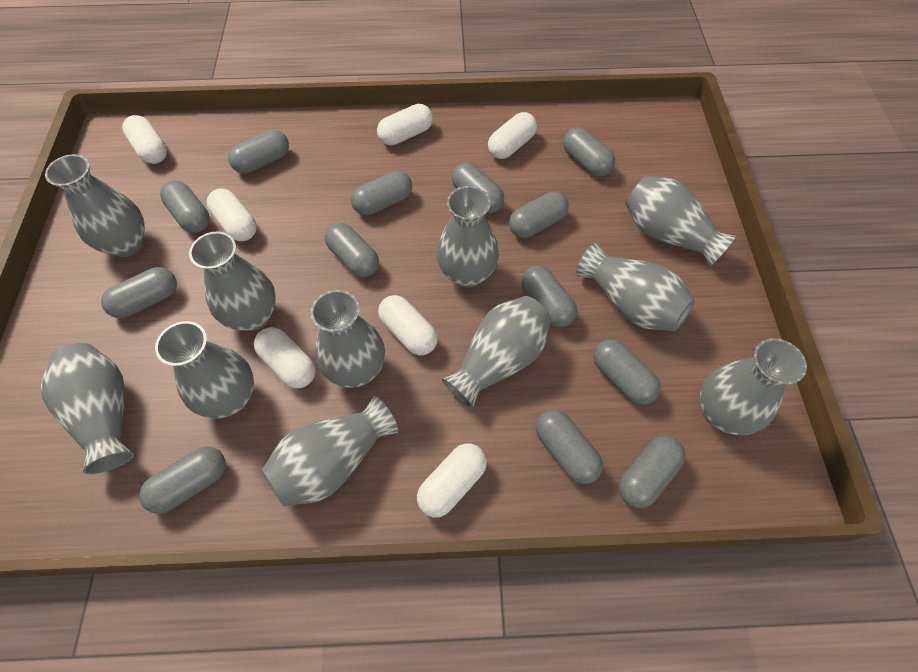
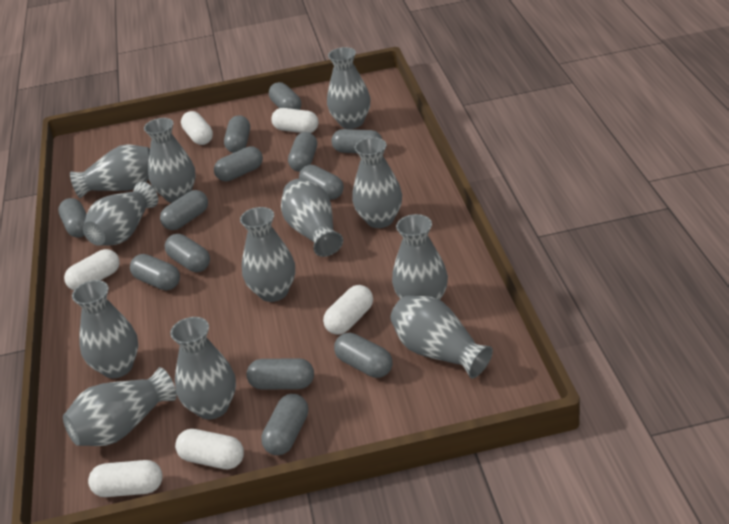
grey vase: 11 -> 12
white capsule: 7 -> 6

